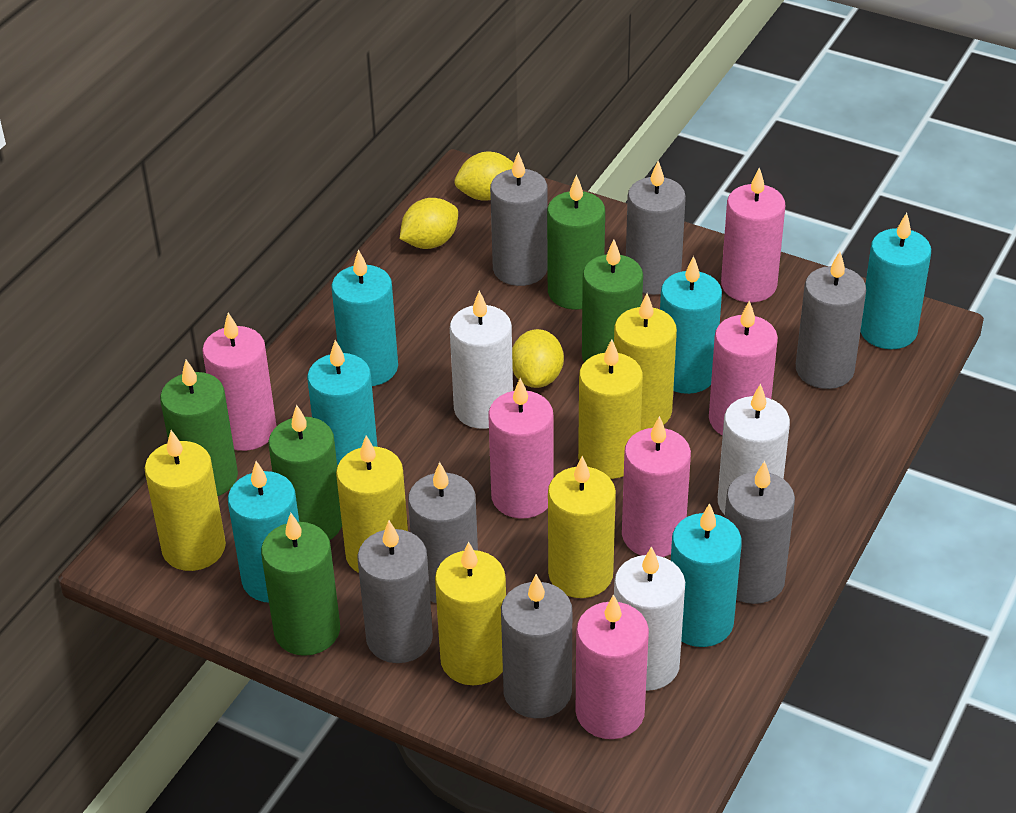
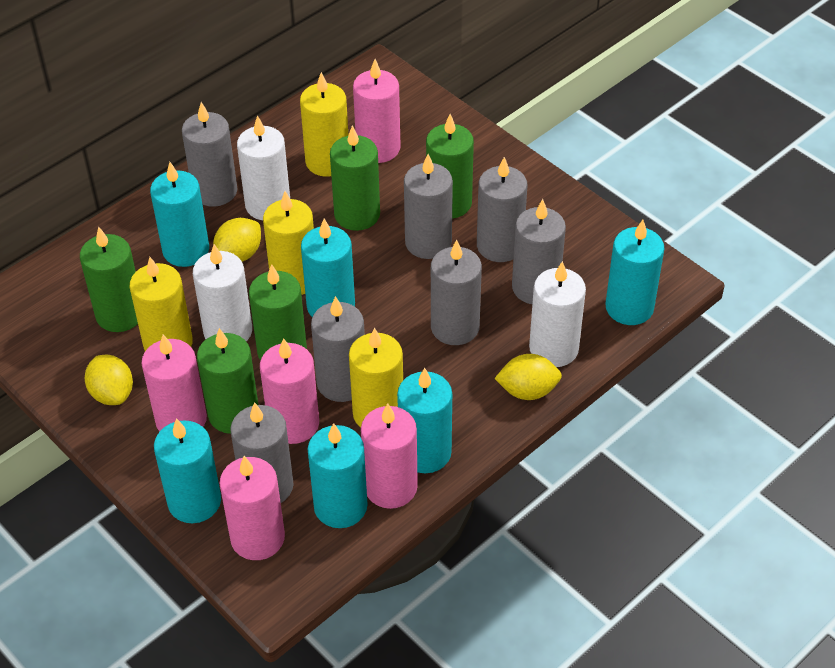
pink candle: 6 -> 5
yellow candle: 6 -> 4

